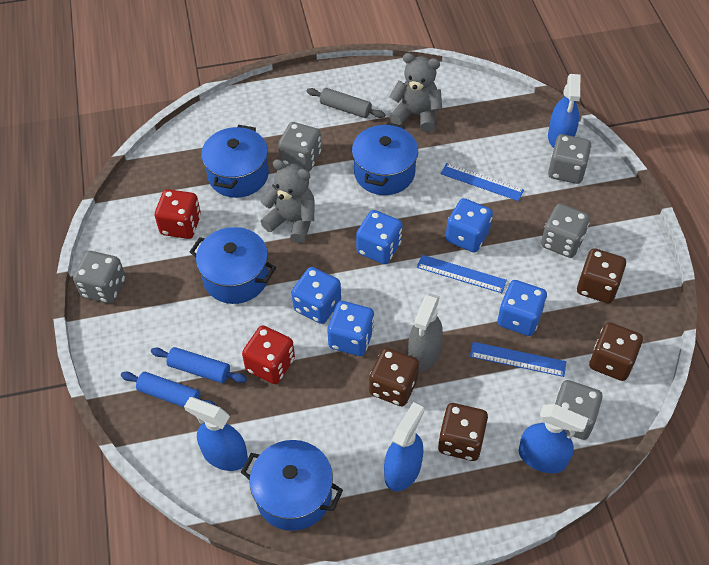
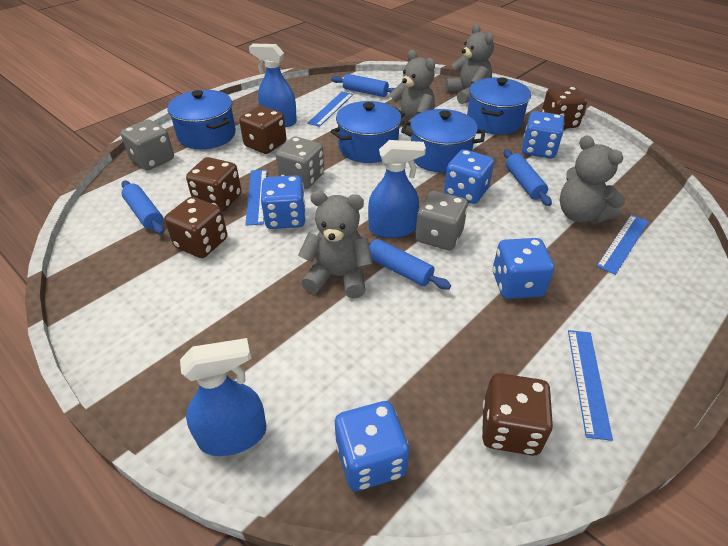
blue rolling pin: 2 -> 4
blue ruler: 3 -> 4
blue spray bottle: 4 -> 3
brown dice: 4 -> 5
grey dice: 5 -> 3
grey rolling pin: 1 -> 0
grey spray bottle: 1 -> 0
grey teddy bear: 2 -> 4
red dice: 2 -> 0

